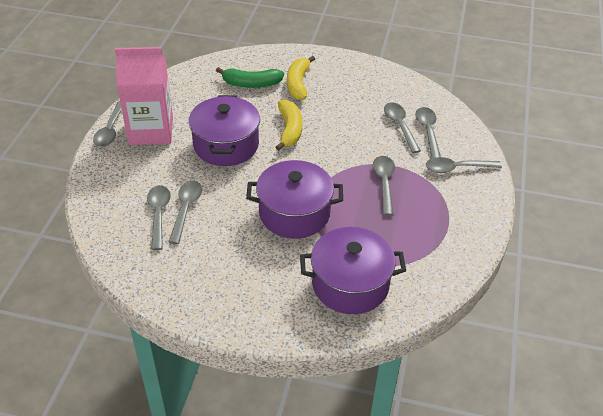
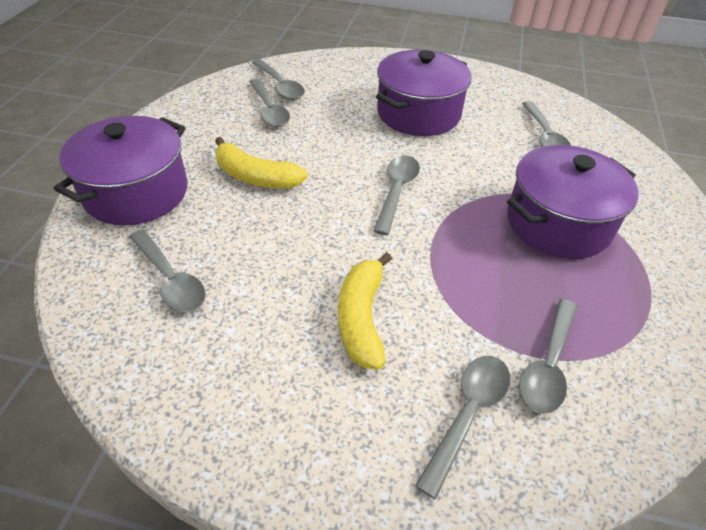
green banana: 1 -> 0
pink carton: 1 -> 0

